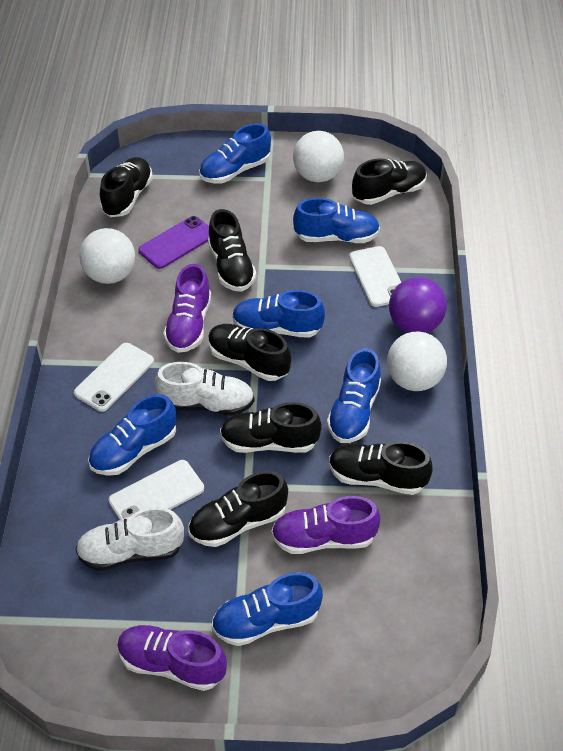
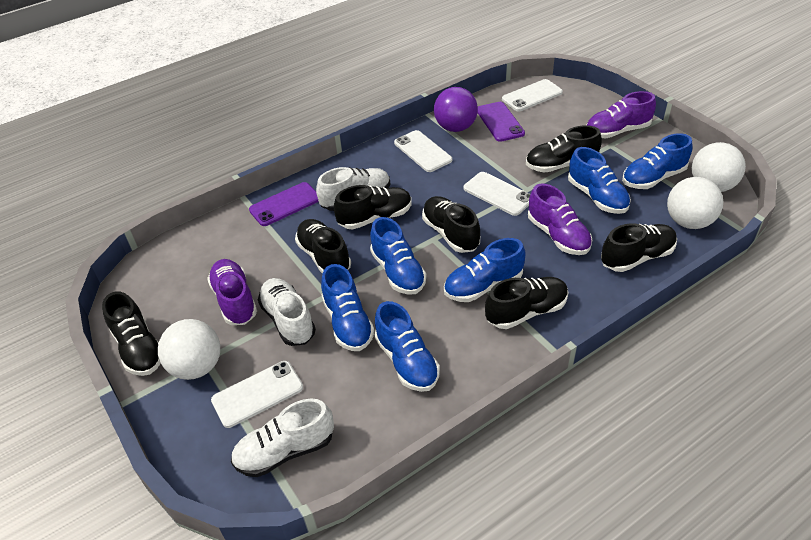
purple phone: 1 -> 2
white phone: 3 -> 4
white shoe: 2 -> 3

